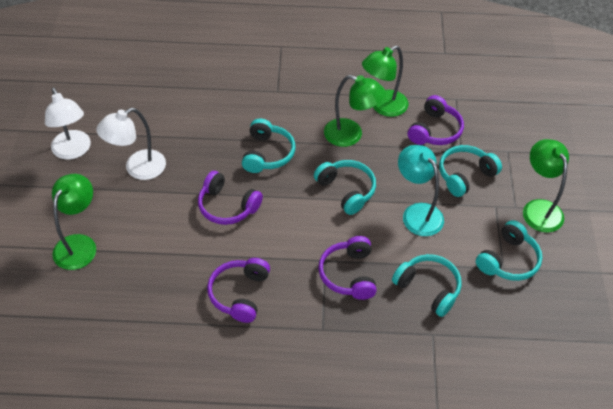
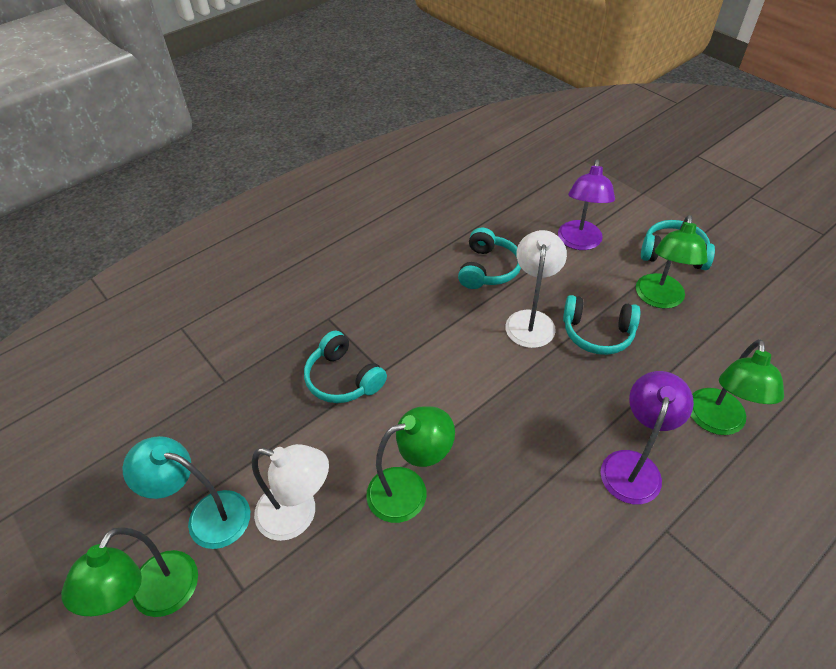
purple headphones: 4 -> 0
purple lamp: 0 -> 2
turquoise headphones: 5 -> 4

